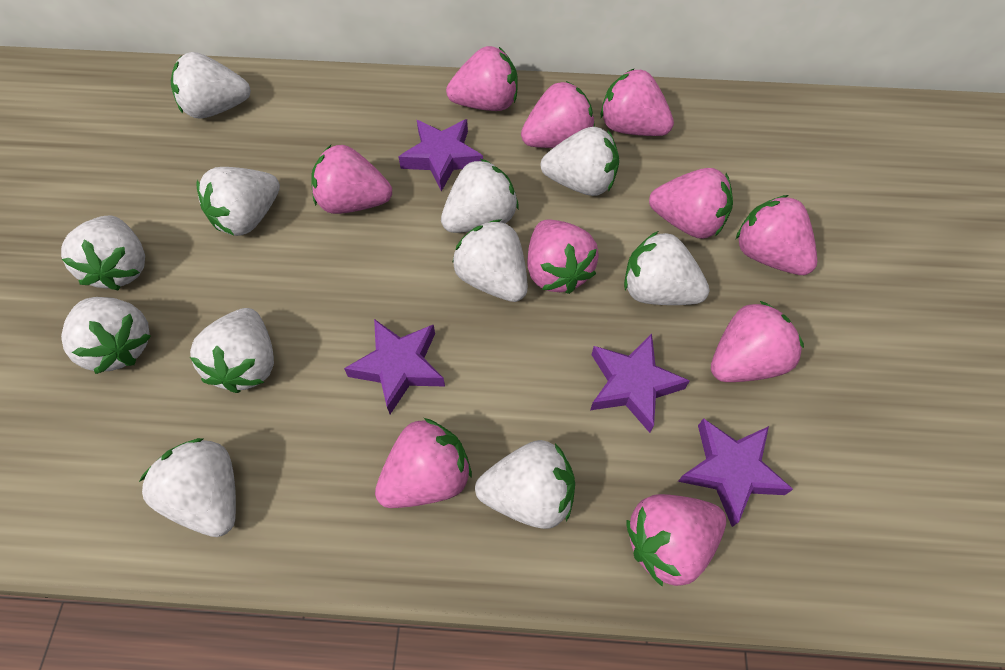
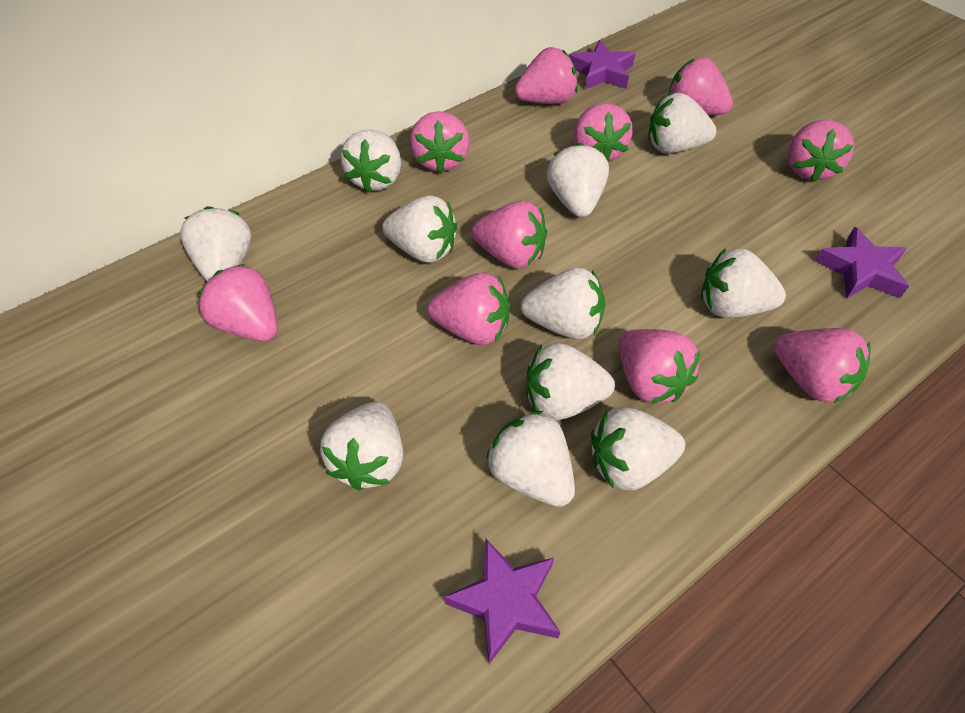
purple star: 4 -> 3

